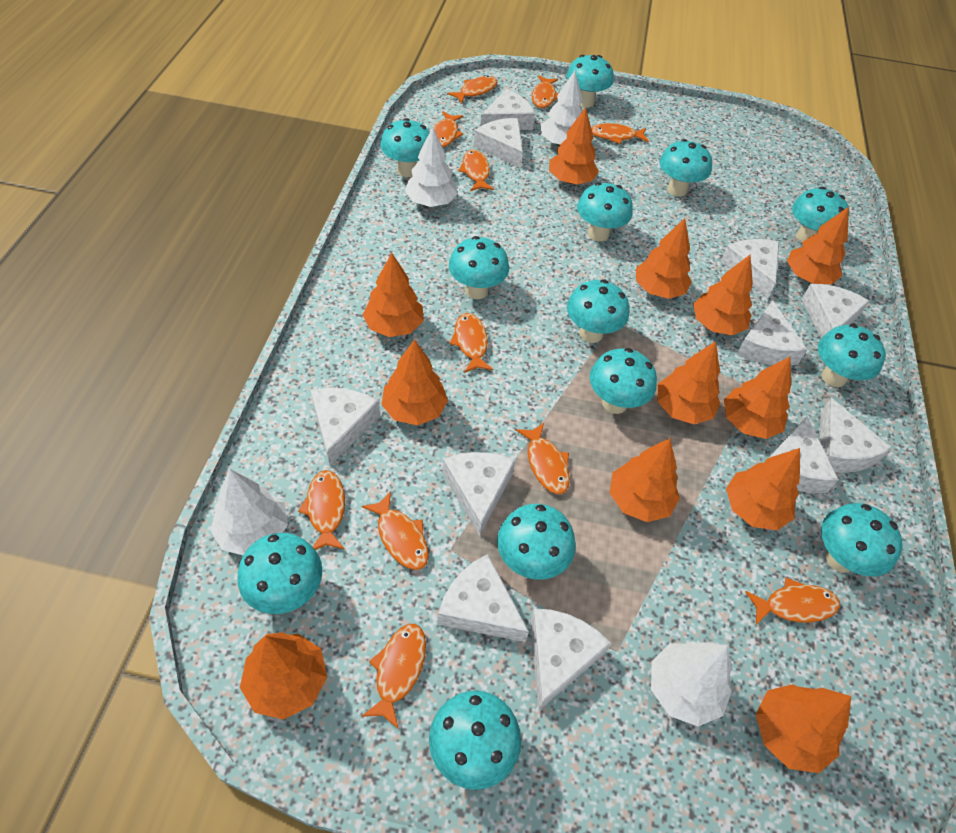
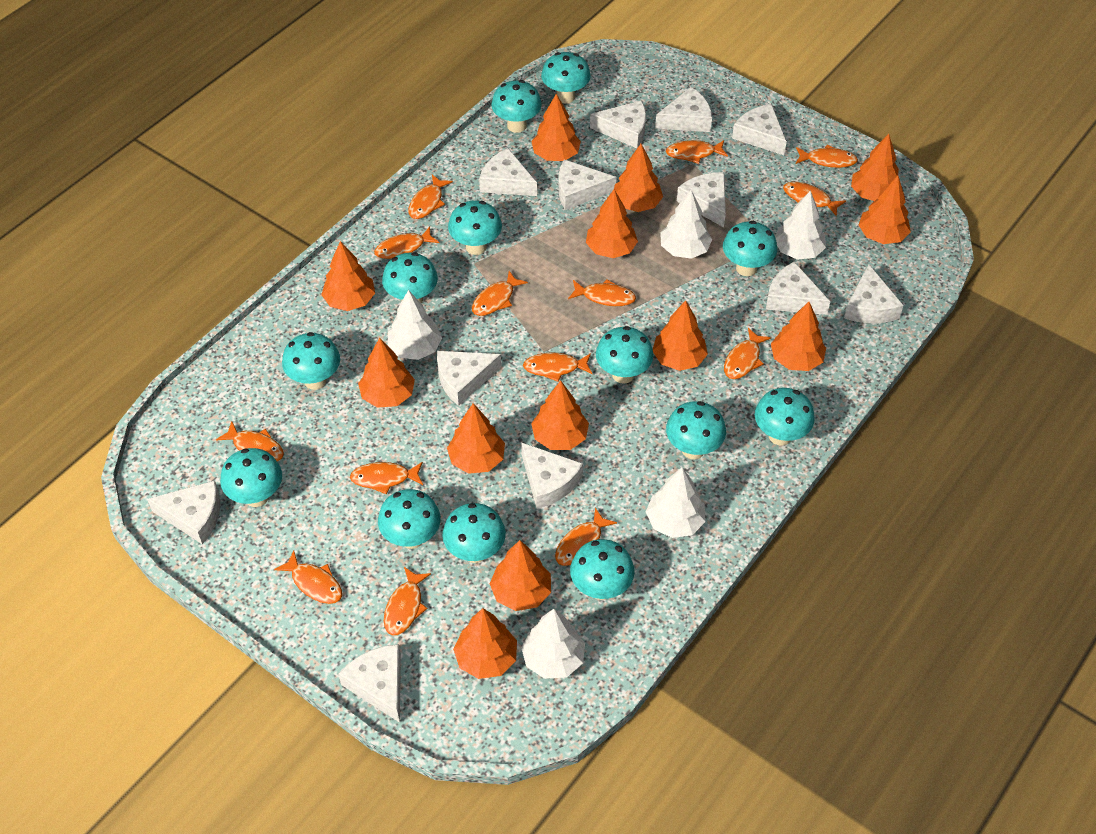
orange fish: 11 -> 14
orange tree: 12 -> 13
white cheese: 11 -> 12
white tree: 4 -> 5

